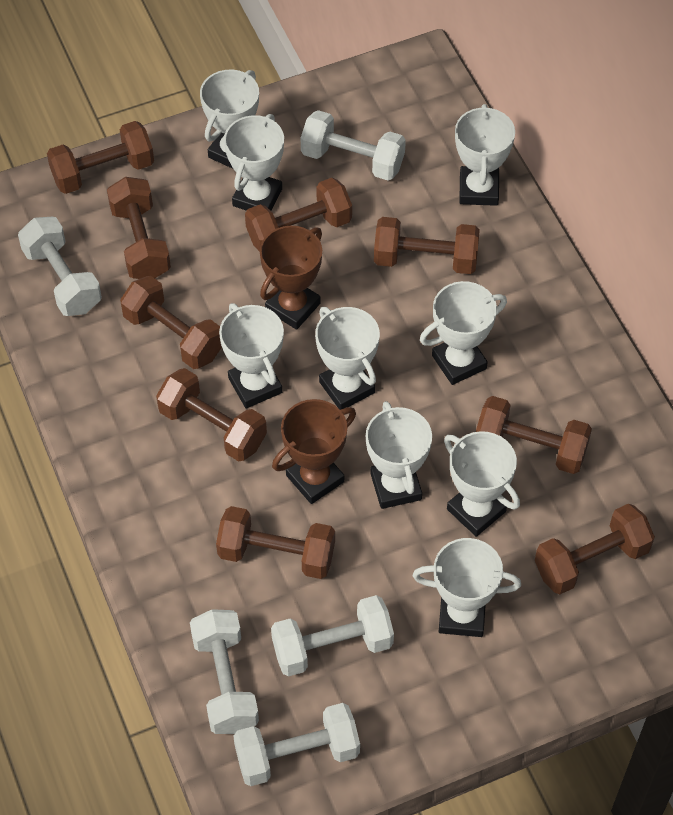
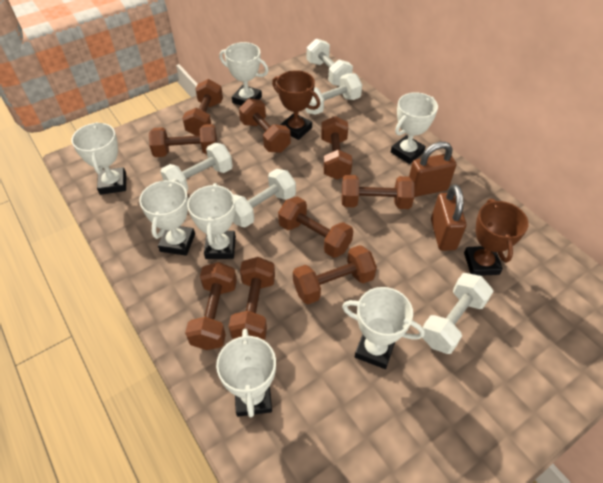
brown padlock: 0 -> 2
white trophy: 9 -> 7

